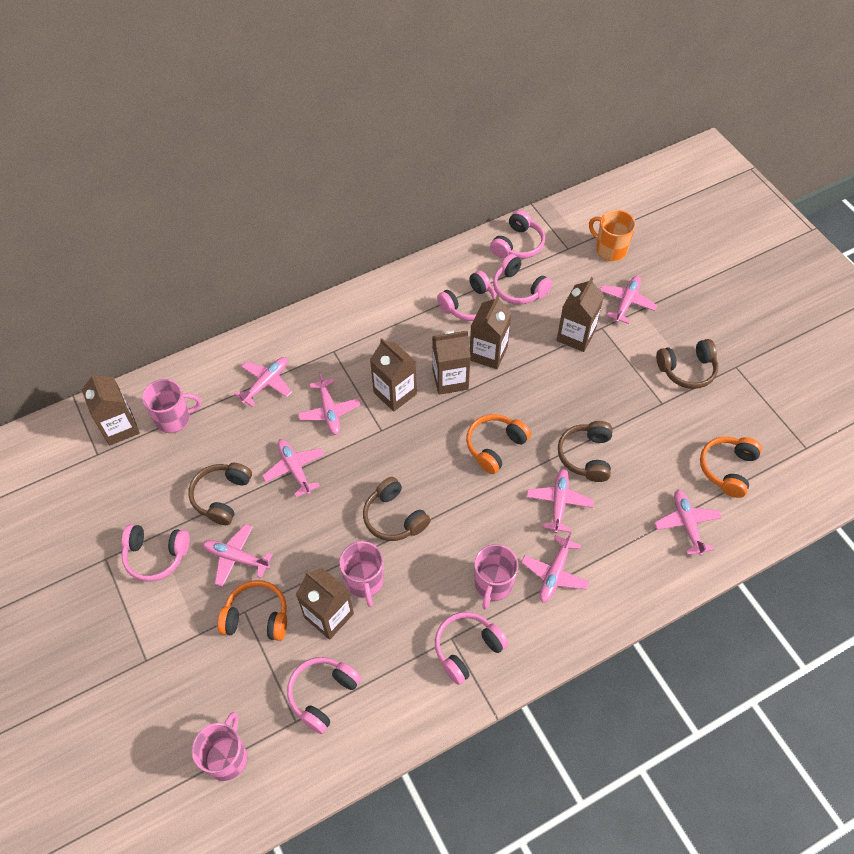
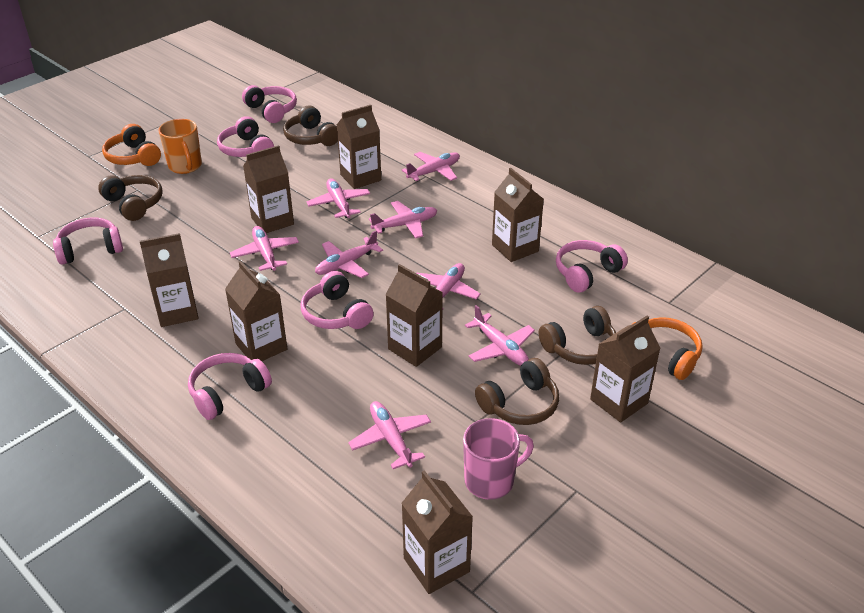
brown carton: 6 -> 8
orange headphones: 3 -> 2
pink mug: 4 -> 1

